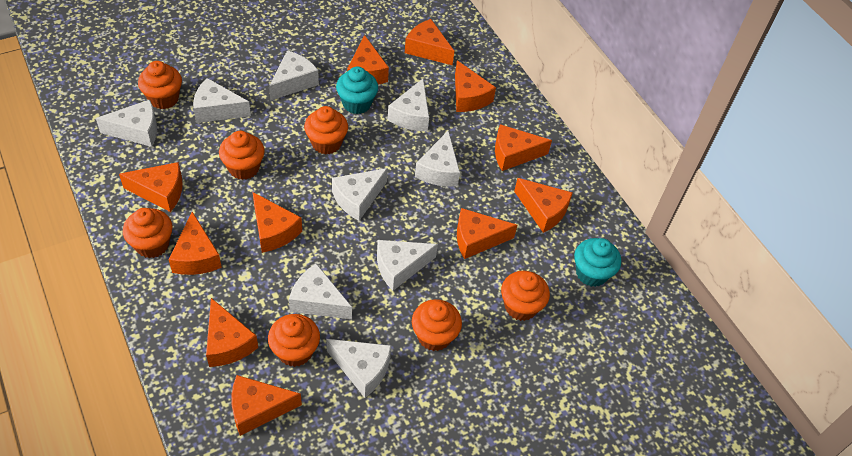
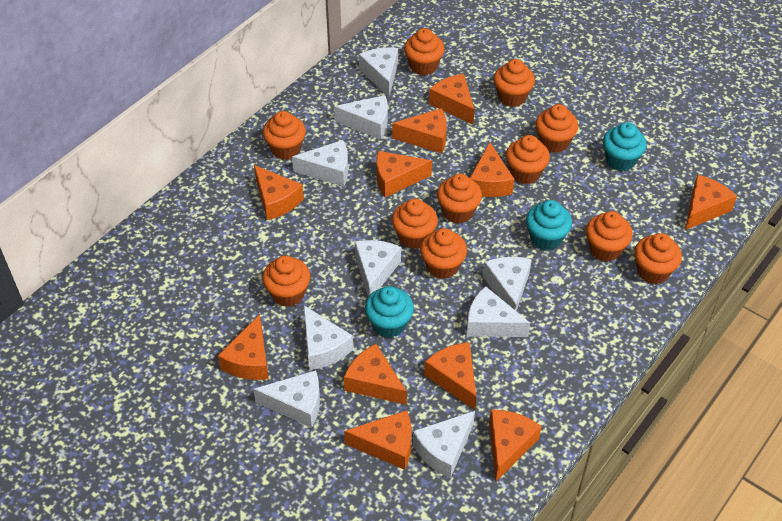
orange cupcake: 7 -> 11
turquoise cupcake: 2 -> 3

